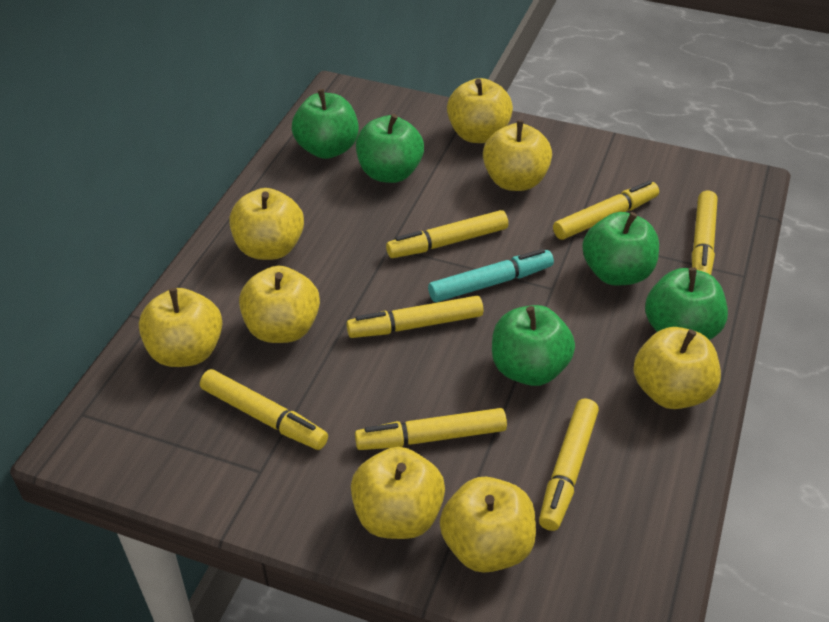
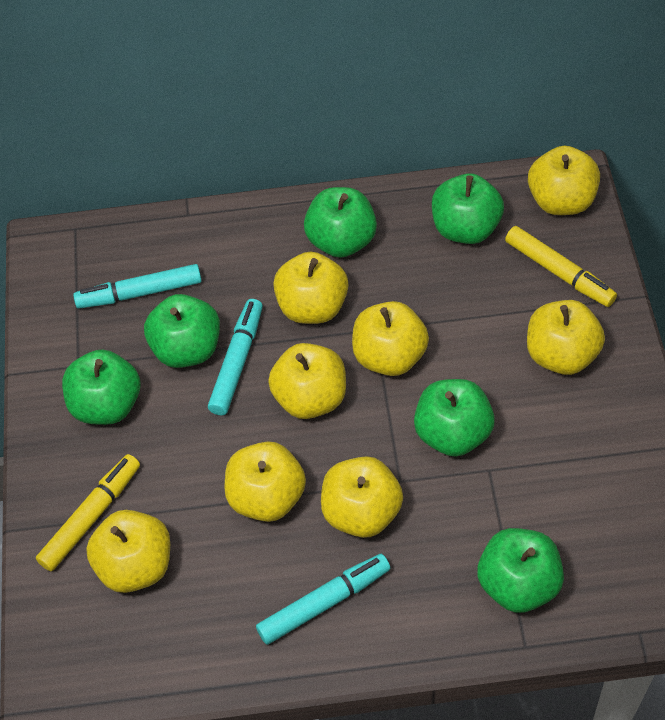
green apple: 5 -> 6
turquoise marker: 1 -> 3
yellow marker: 7 -> 2

